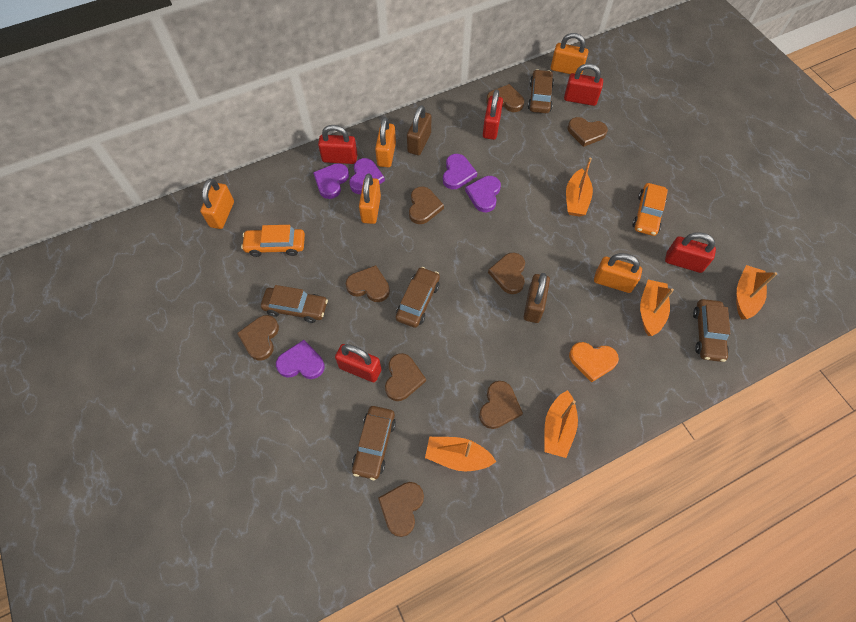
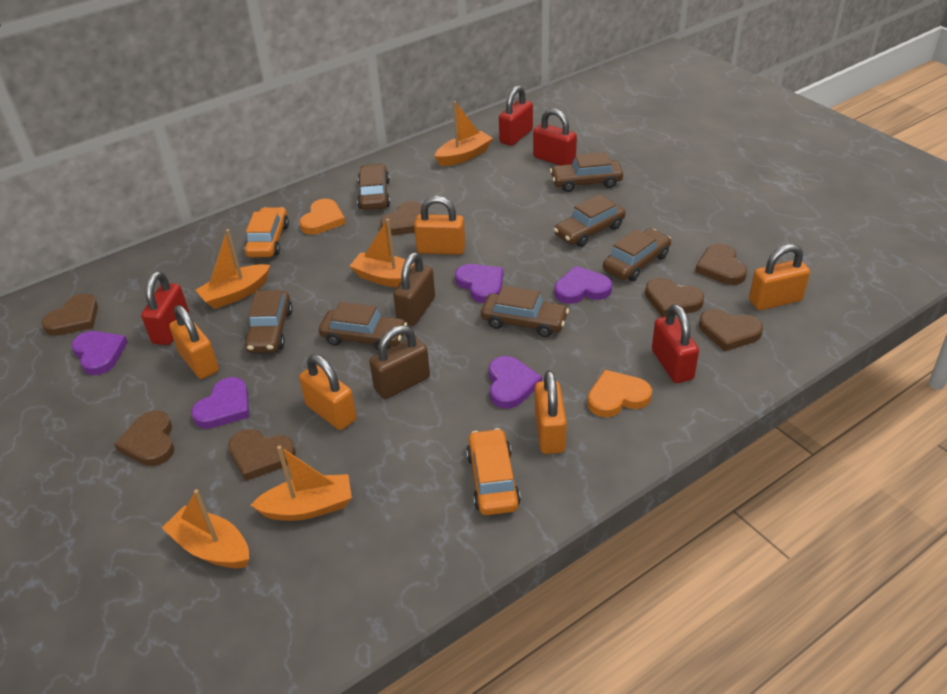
brown car: 5 -> 7
brown heart: 9 -> 7
orange heart: 1 -> 2
red padlock: 5 -> 4

